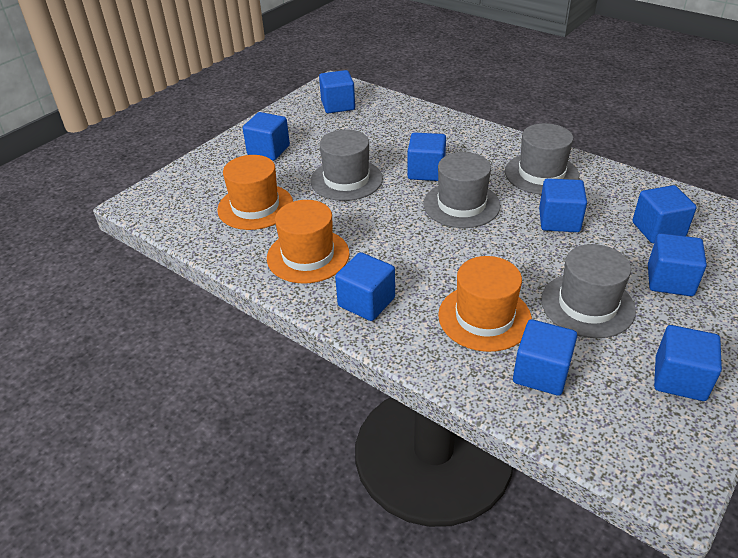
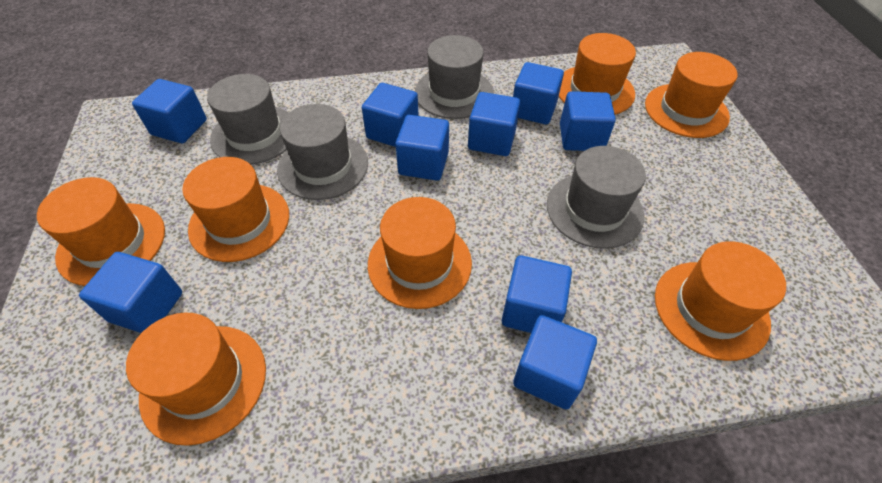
orange hat: 3 -> 7

